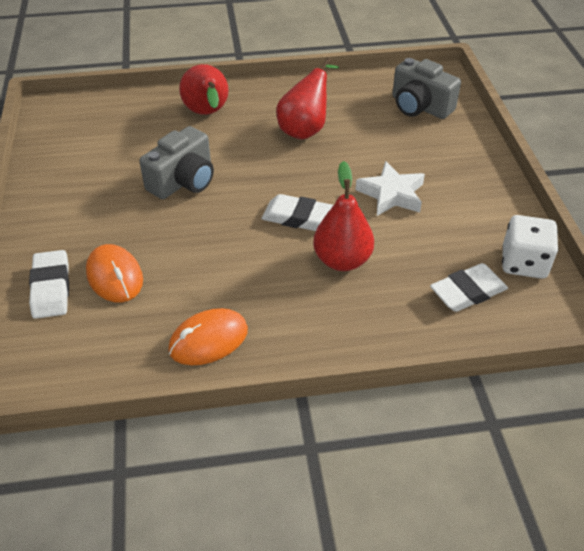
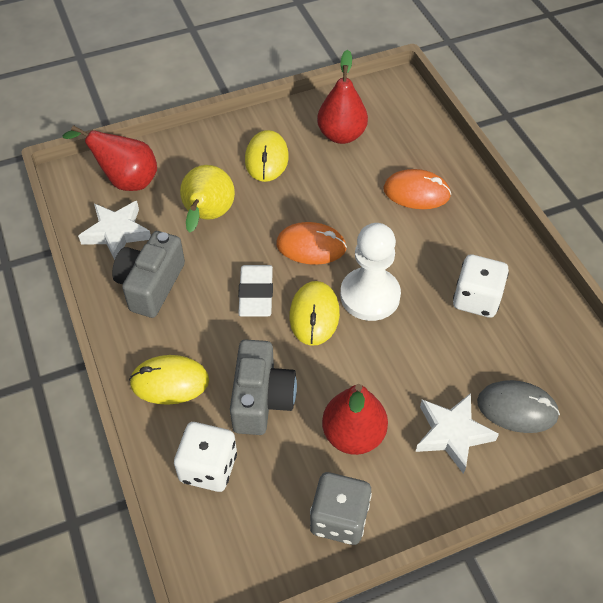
grey dice: 0 -> 1
grey mouse: 0 -> 1
white dice: 1 -> 2
white eraser: 3 -> 1
white pawn: 0 -> 1
white star: 1 -> 2
yellow mouse: 0 -> 3
yellow pear: 0 -> 1

